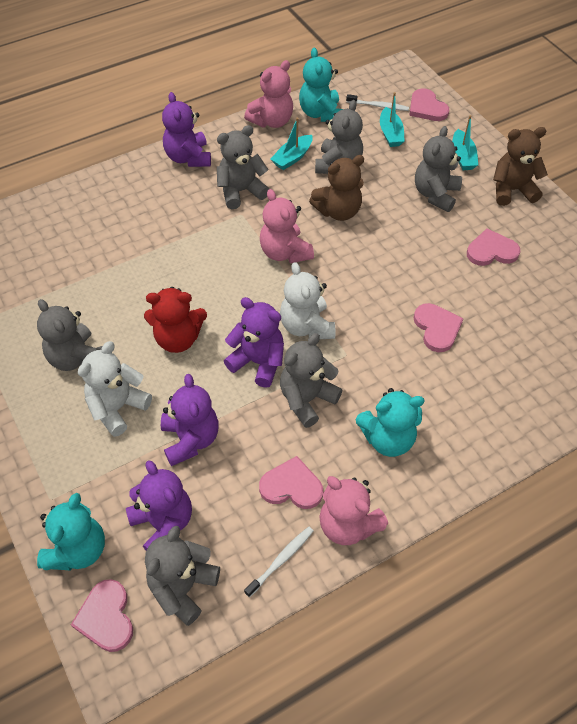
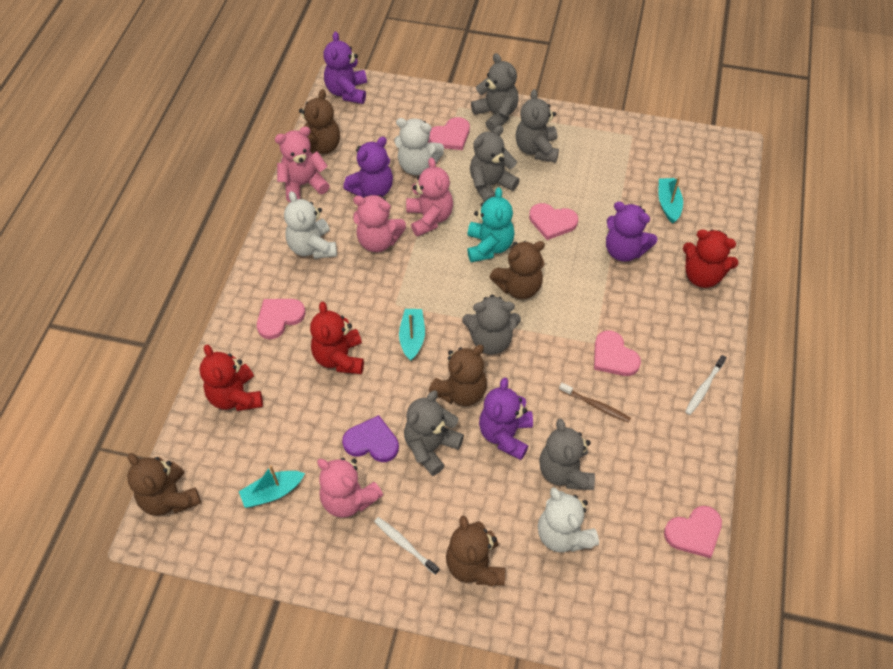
brown teddy bear: 2 -> 5
brown toothbrush: 0 -> 1
pink teddy bear: 3 -> 4
purple heart: 0 -> 1
red teddy bear: 1 -> 3
turquoise teddy bear: 3 -> 1
white teddy bear: 2 -> 3

